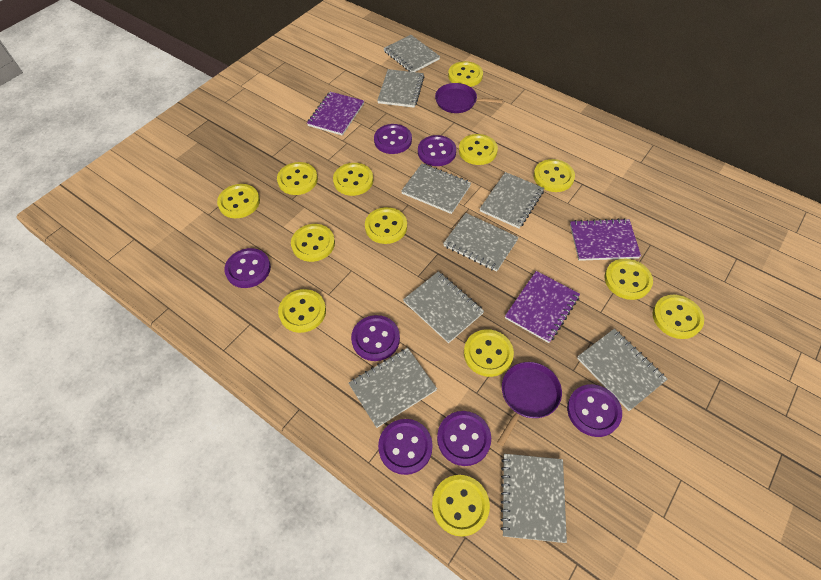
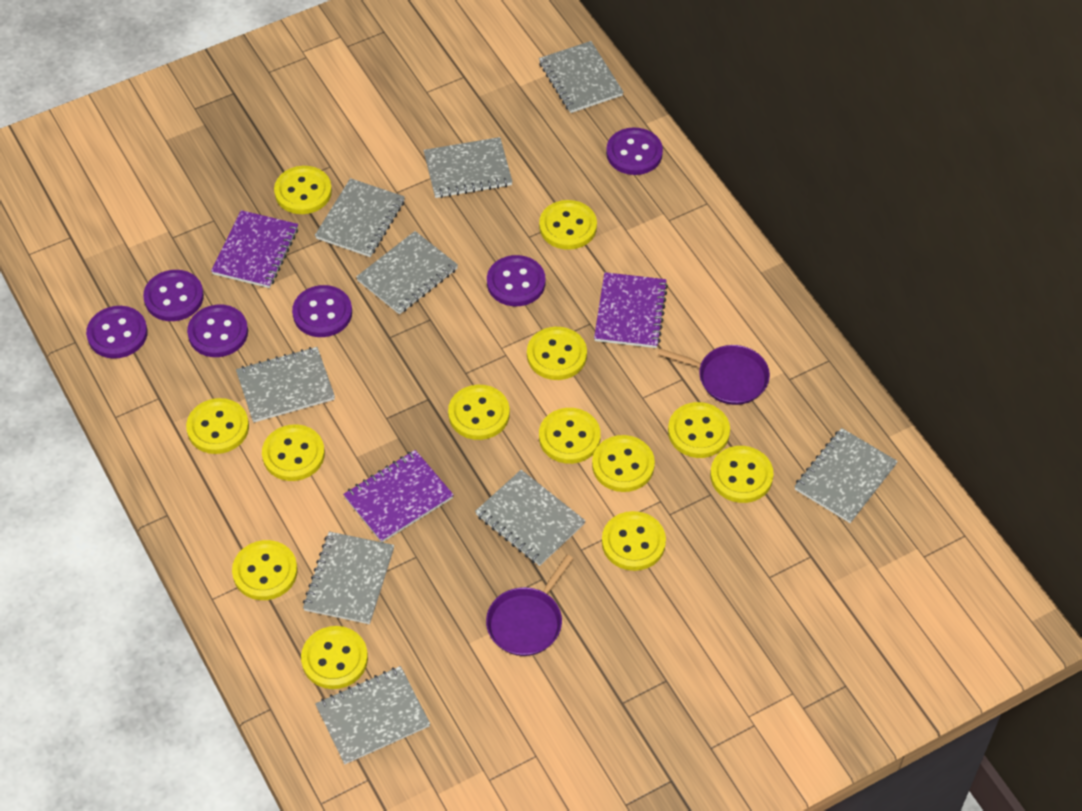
purple button: 7 -> 6

